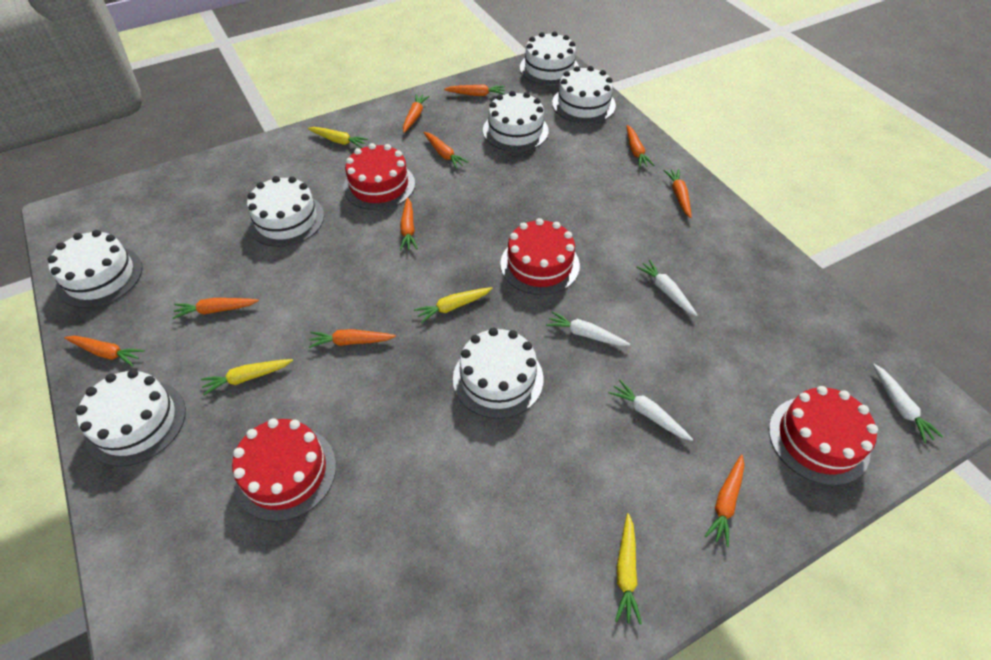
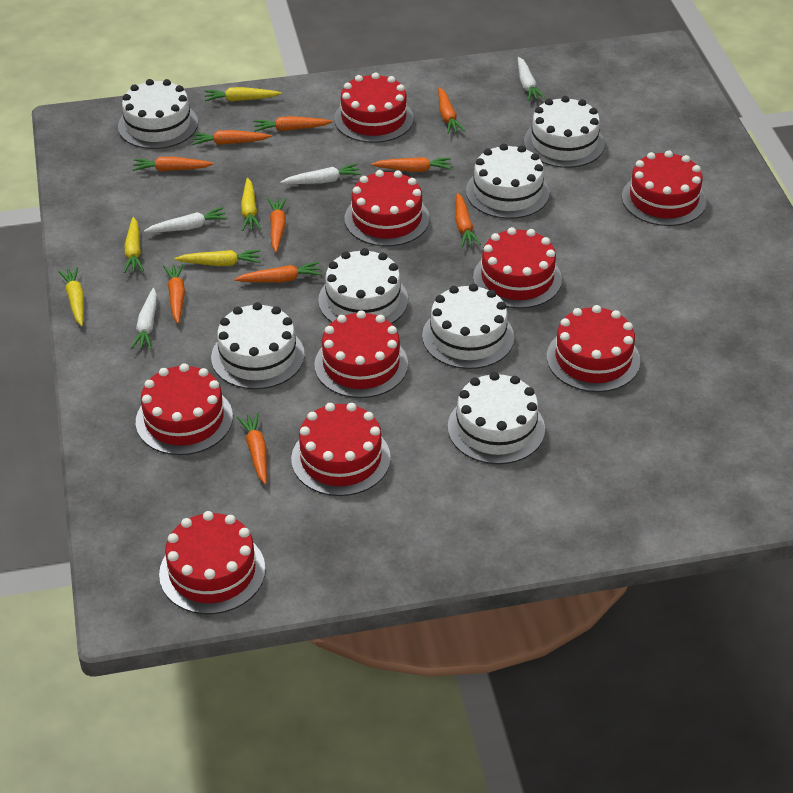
red cake: 4 -> 9
yellow carrot: 4 -> 5

